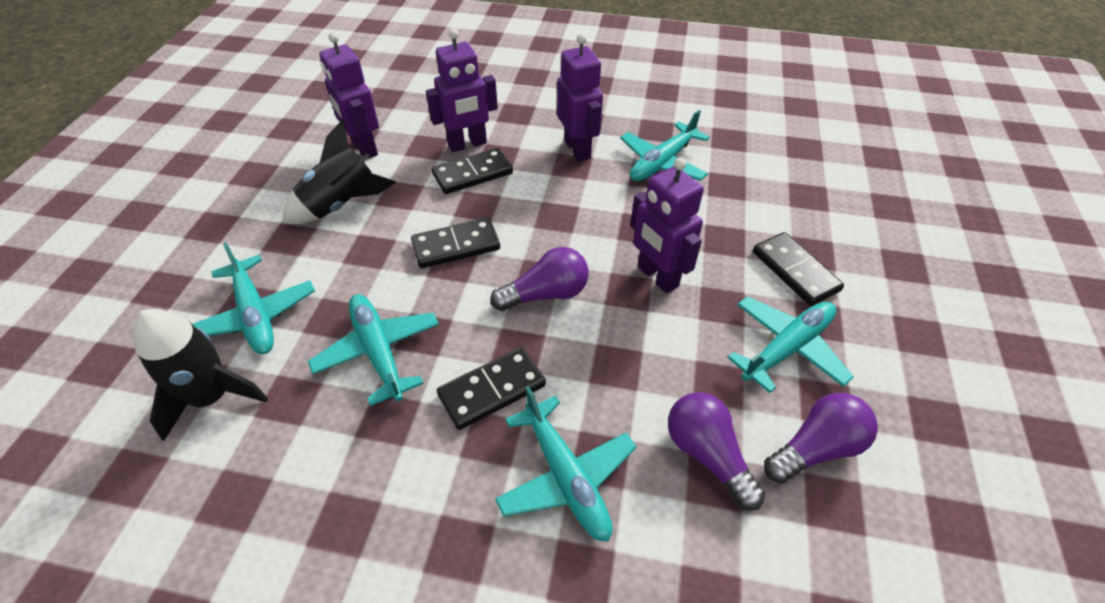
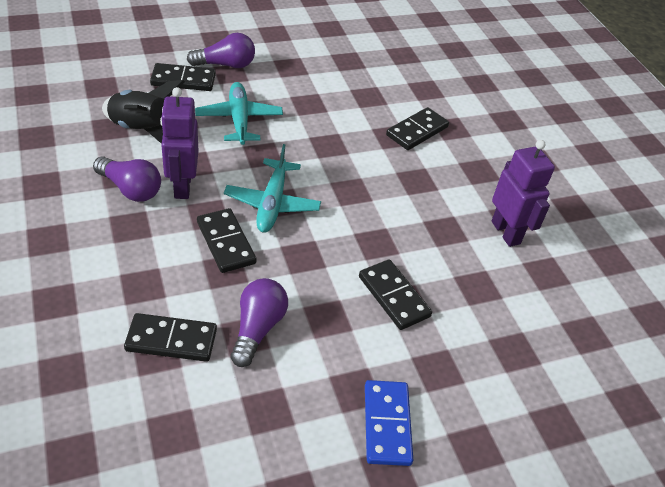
black domino: 4 -> 5
black rocket: 2 -> 1
blue domino: 0 -> 1
purple robot: 4 -> 2
turquoise plane: 5 -> 2

